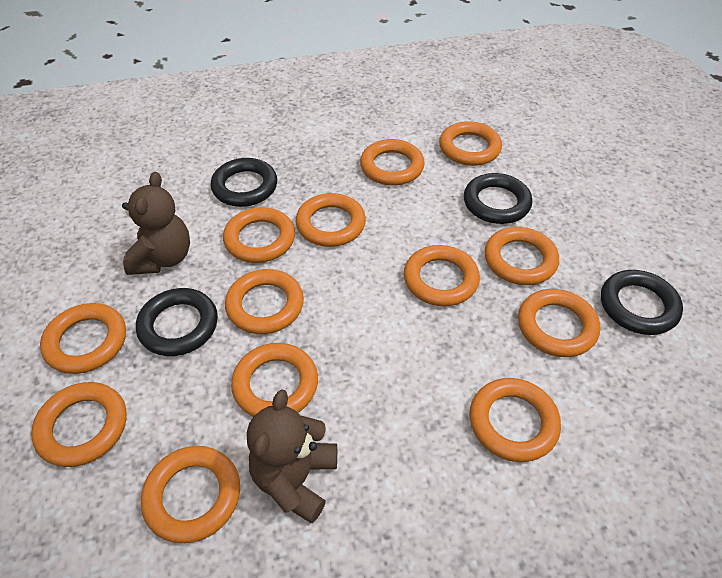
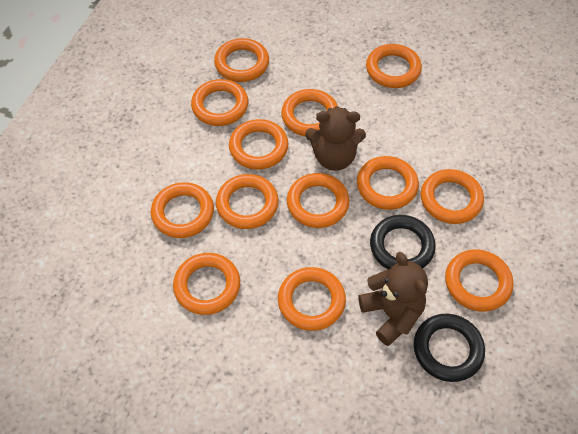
black ring: 4 -> 2

